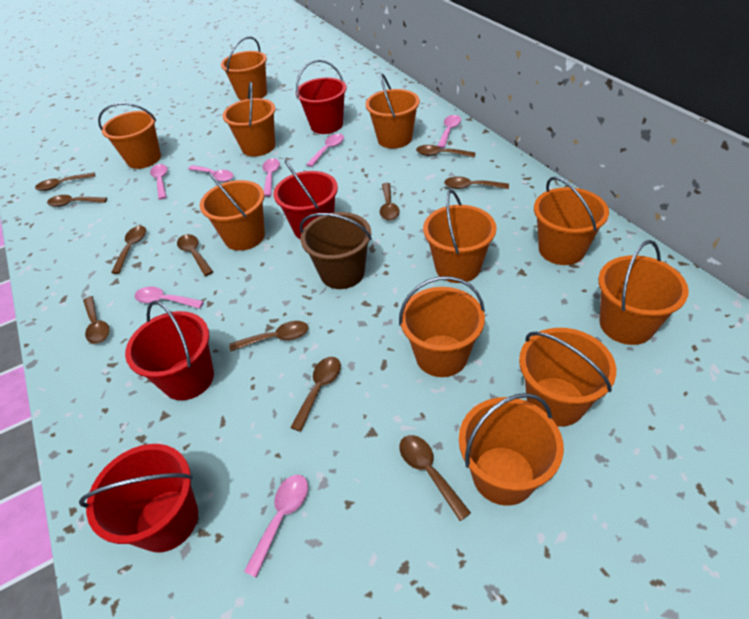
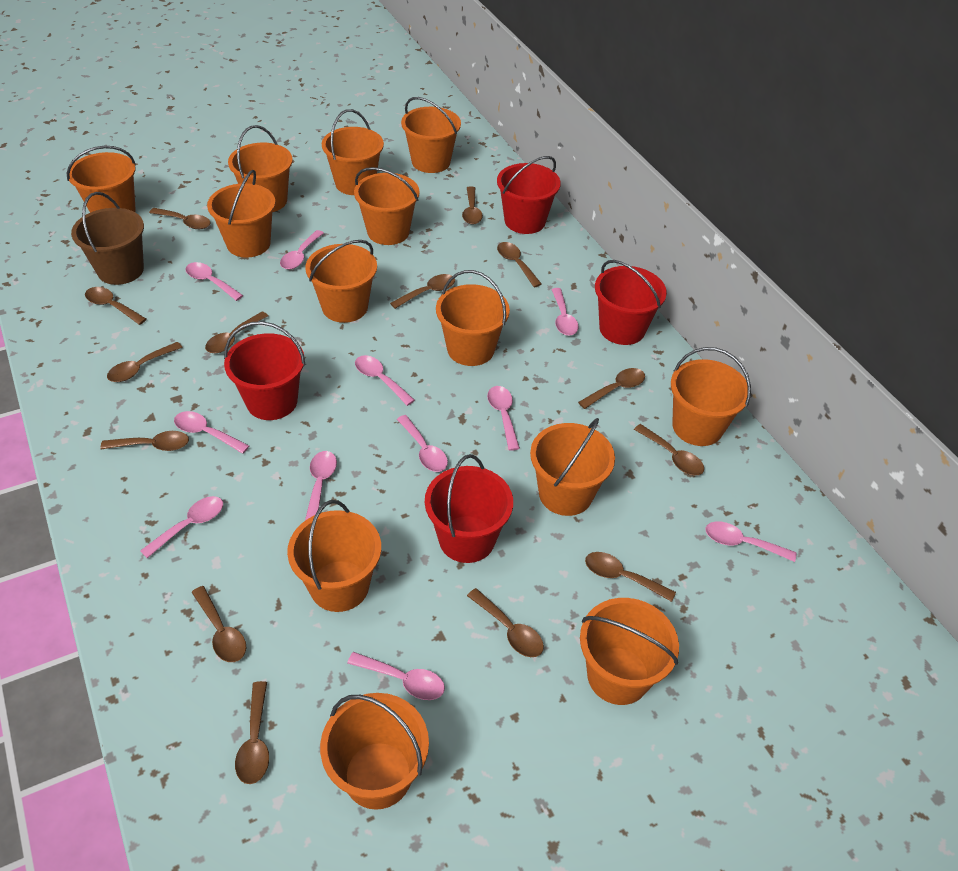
brown spoon: 11 -> 14
orange bucket: 11 -> 13
pink spoon: 7 -> 11

